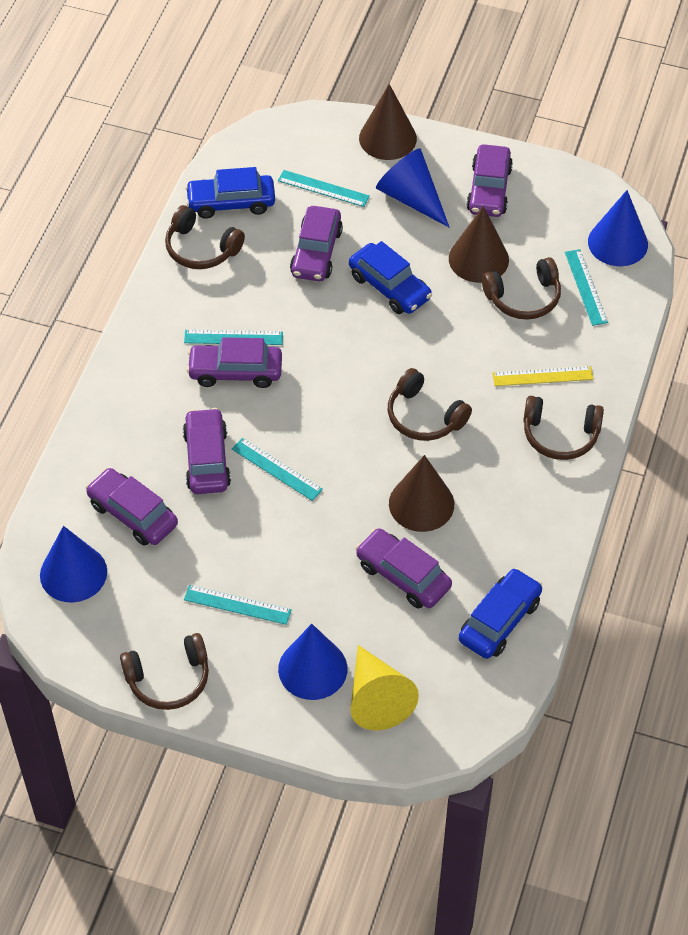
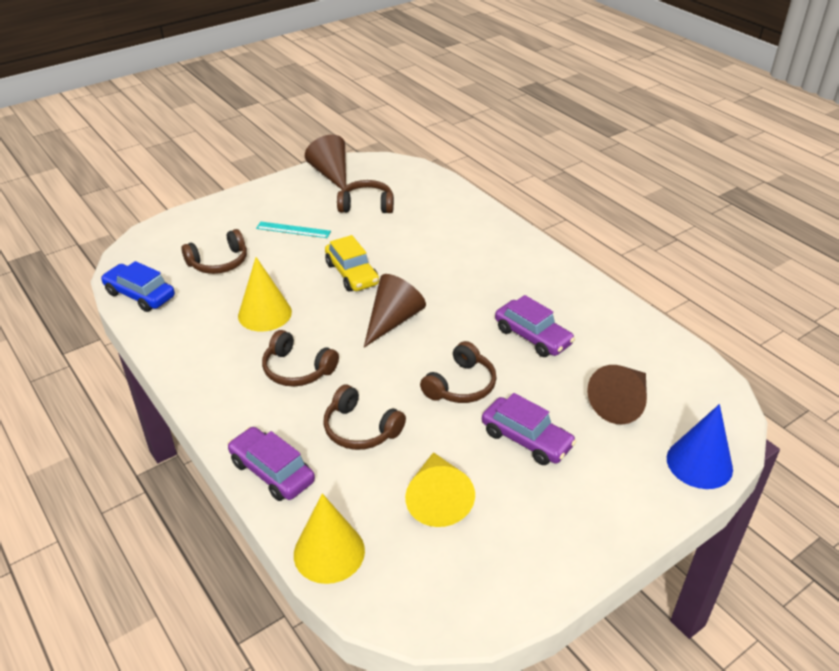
blue car: 3 -> 1
blue cone: 4 -> 1
purple car: 6 -> 3
turquoise ruler: 5 -> 1
yellow car: 0 -> 1
yellow cone: 1 -> 3
yellow ruler: 1 -> 0

